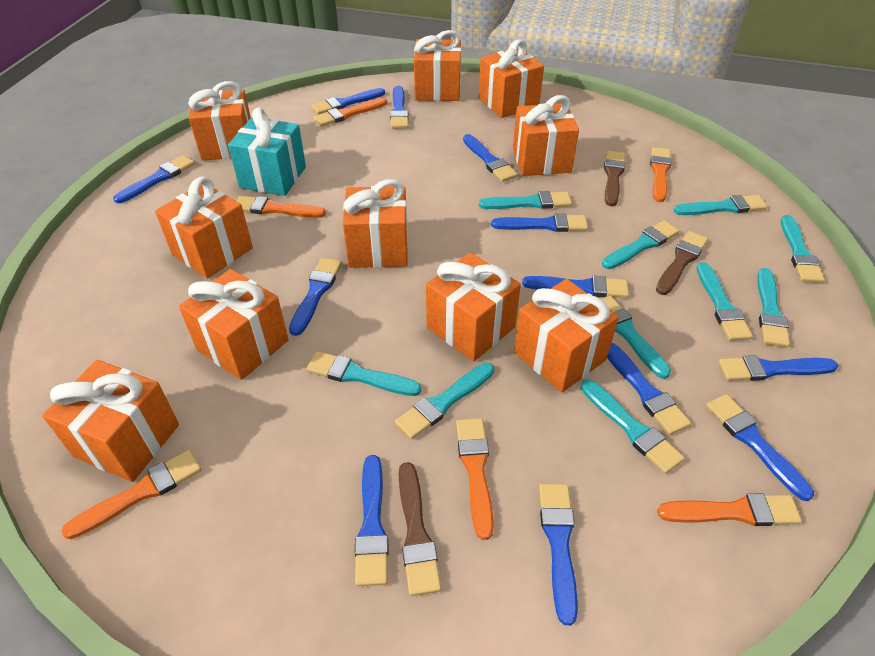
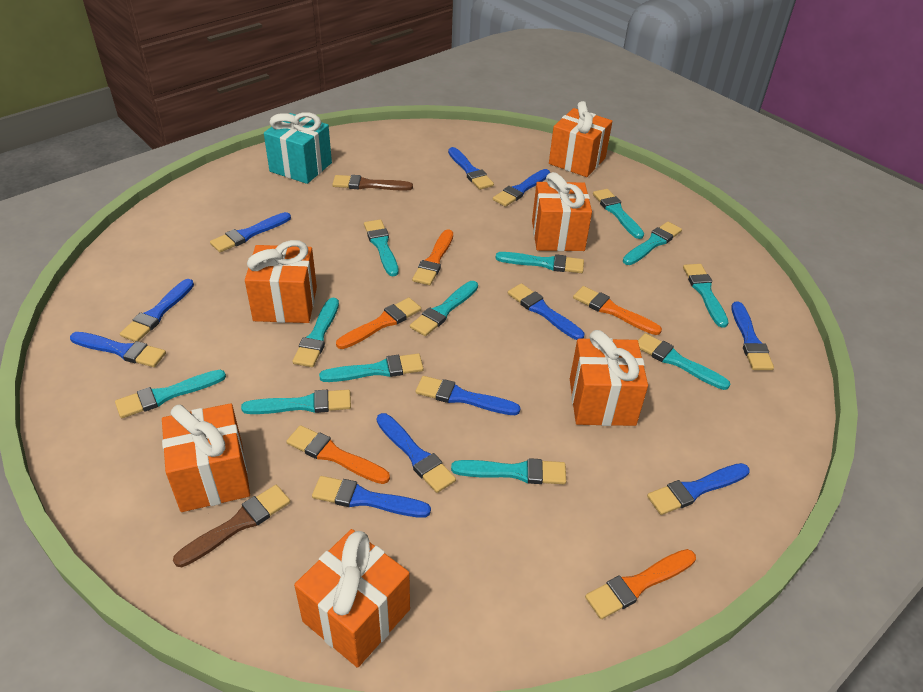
blue brush: 12 -> 11
brown brush: 3 -> 2
orange brush: 6 -> 5
orange gift: 10 -> 6
turquoise brush: 10 -> 12

